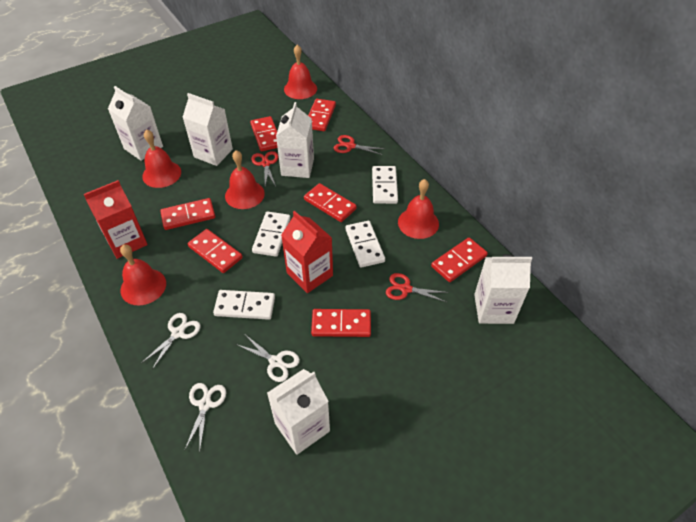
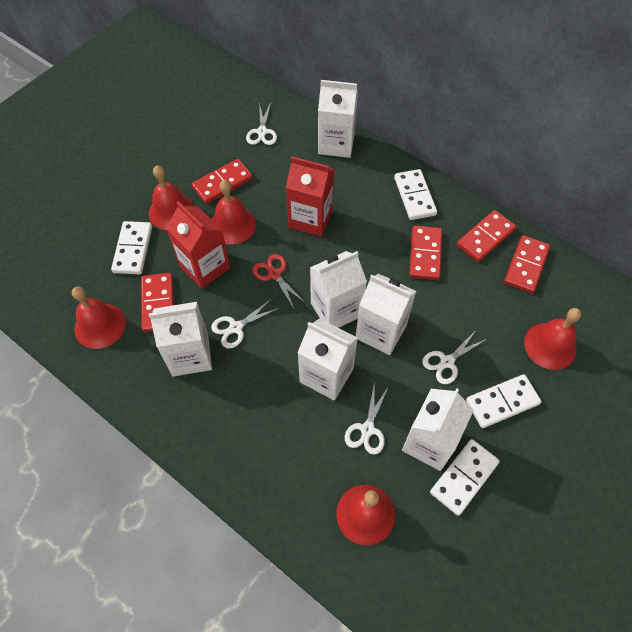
red domino: 7 -> 5
red scissors: 3 -> 1
white carton: 5 -> 6
white scissors: 3 -> 4

